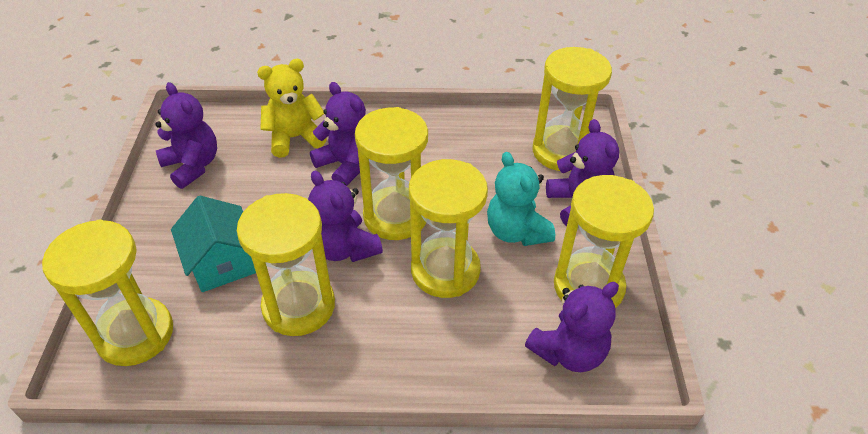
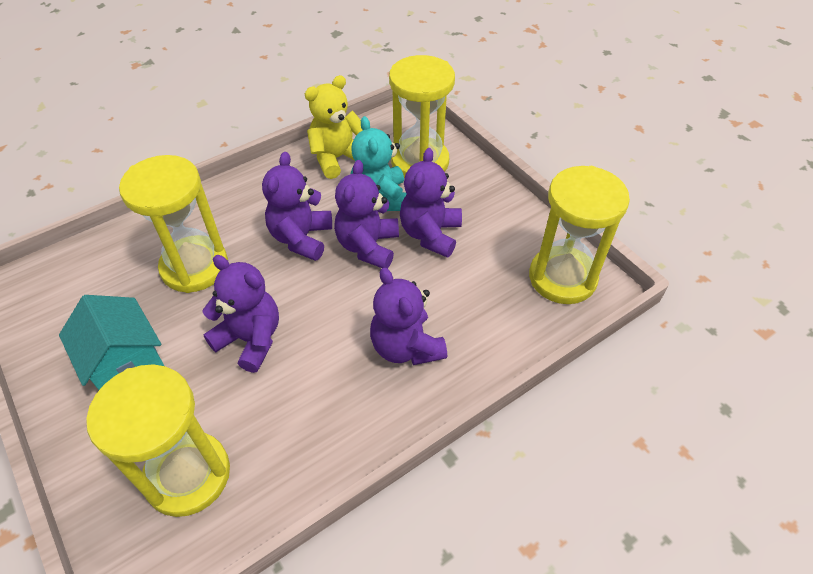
yellow hourglass: 6 -> 4

